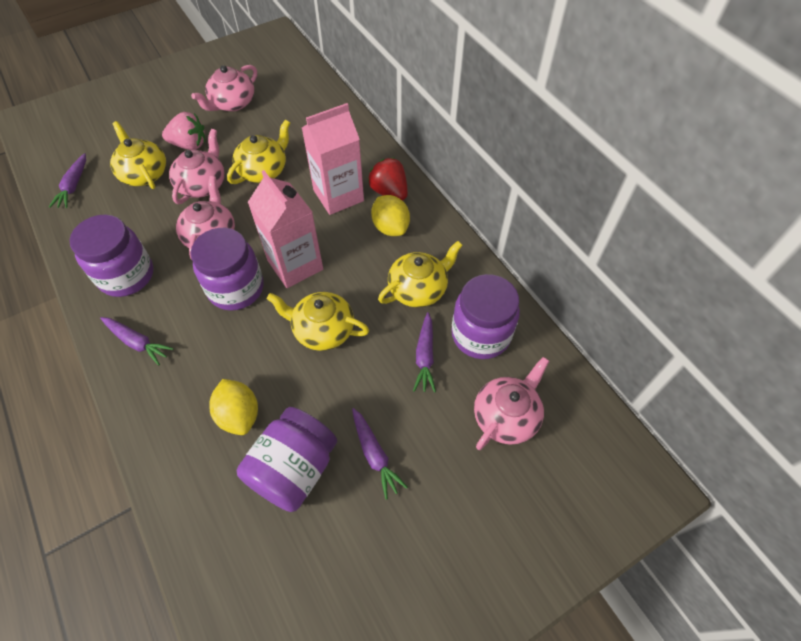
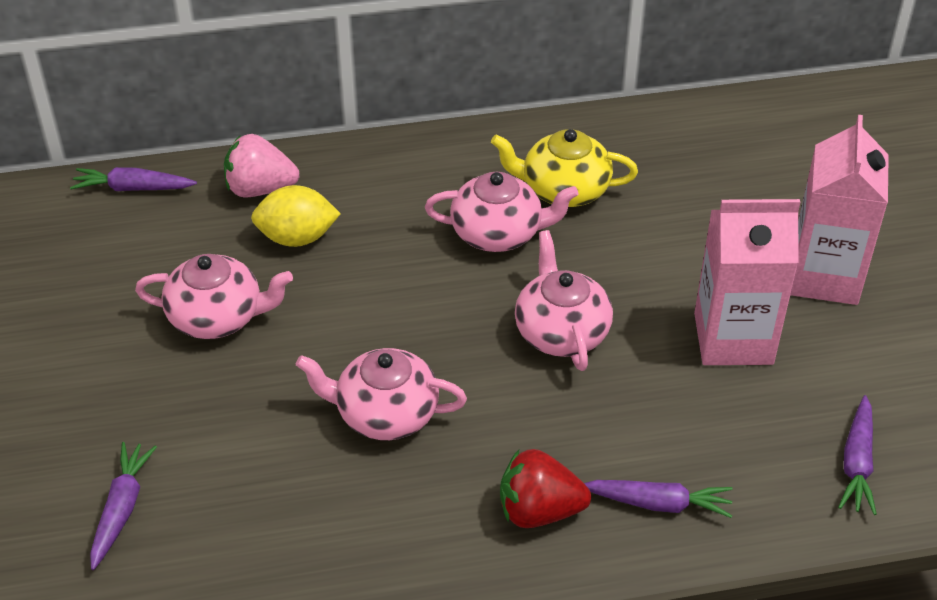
purple jar: 4 -> 0
yellow lemon: 2 -> 1
yellow teapot: 4 -> 1

